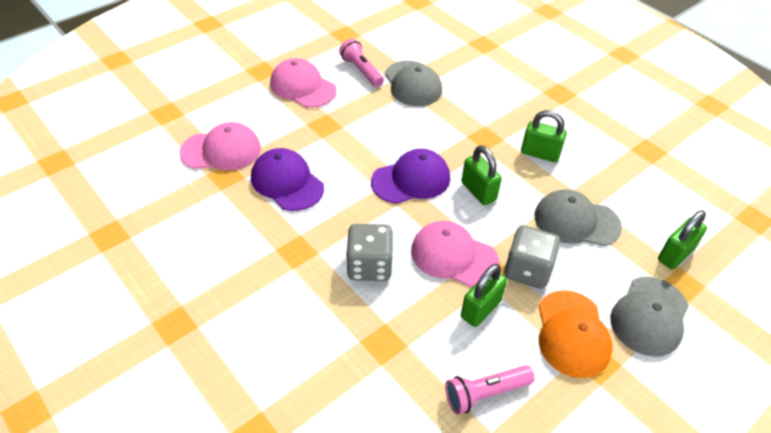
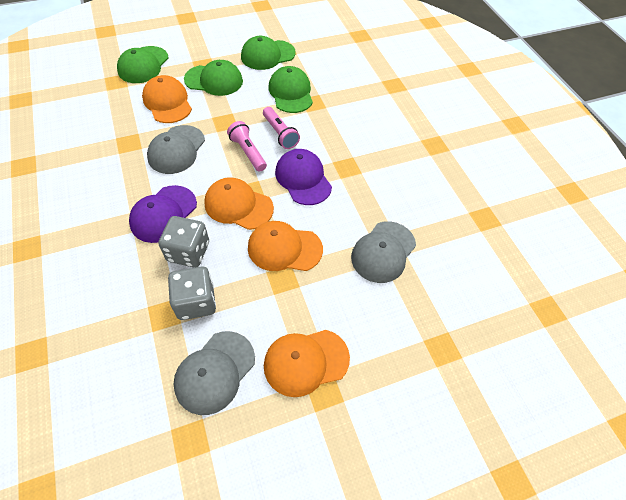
green cap: 0 -> 4
green padlock: 4 -> 0
orange cap: 1 -> 4
pink cap: 3 -> 0

